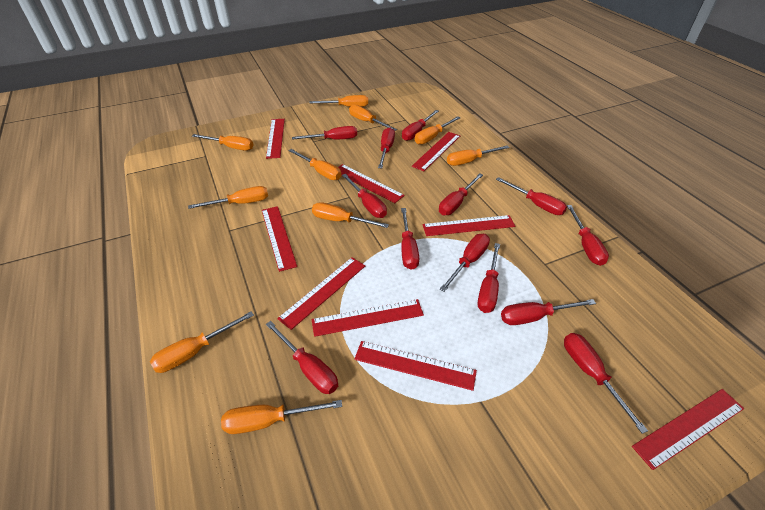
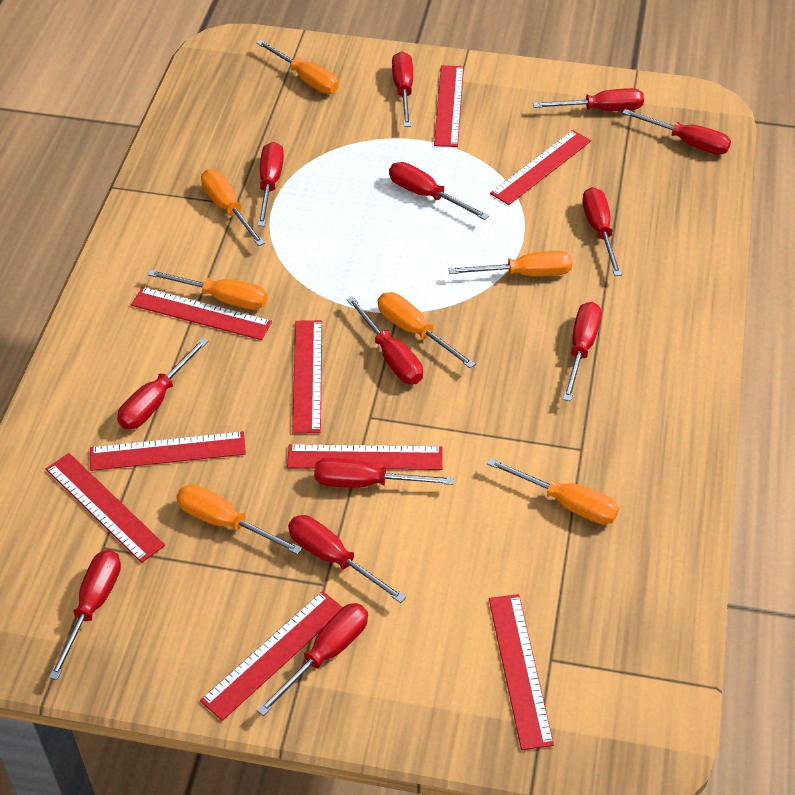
orange screwdriver: 10 -> 7

